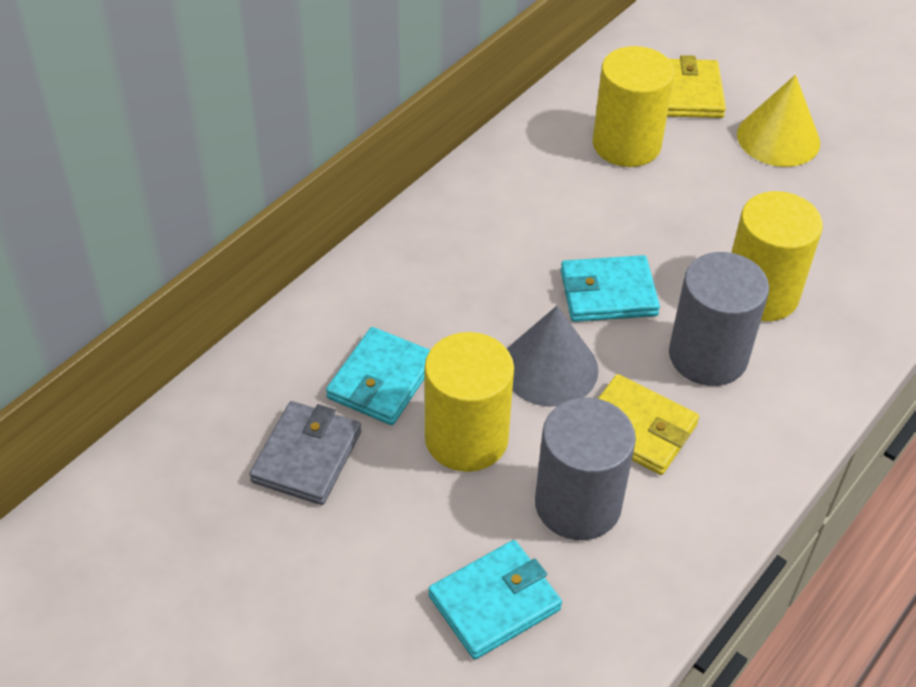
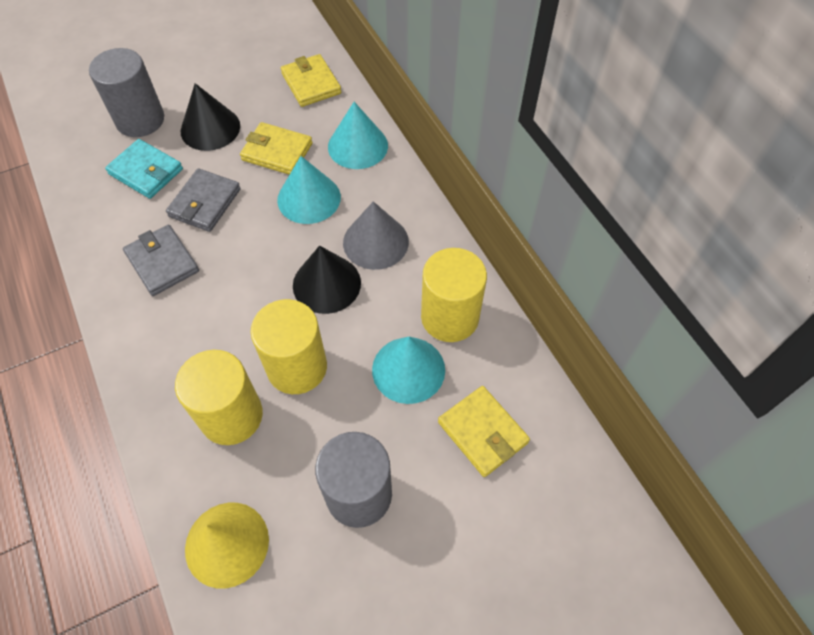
black cone: 0 -> 2
grey wallet: 1 -> 2
turquoise cone: 0 -> 3
turquoise wallet: 3 -> 1
yellow wallet: 2 -> 3

